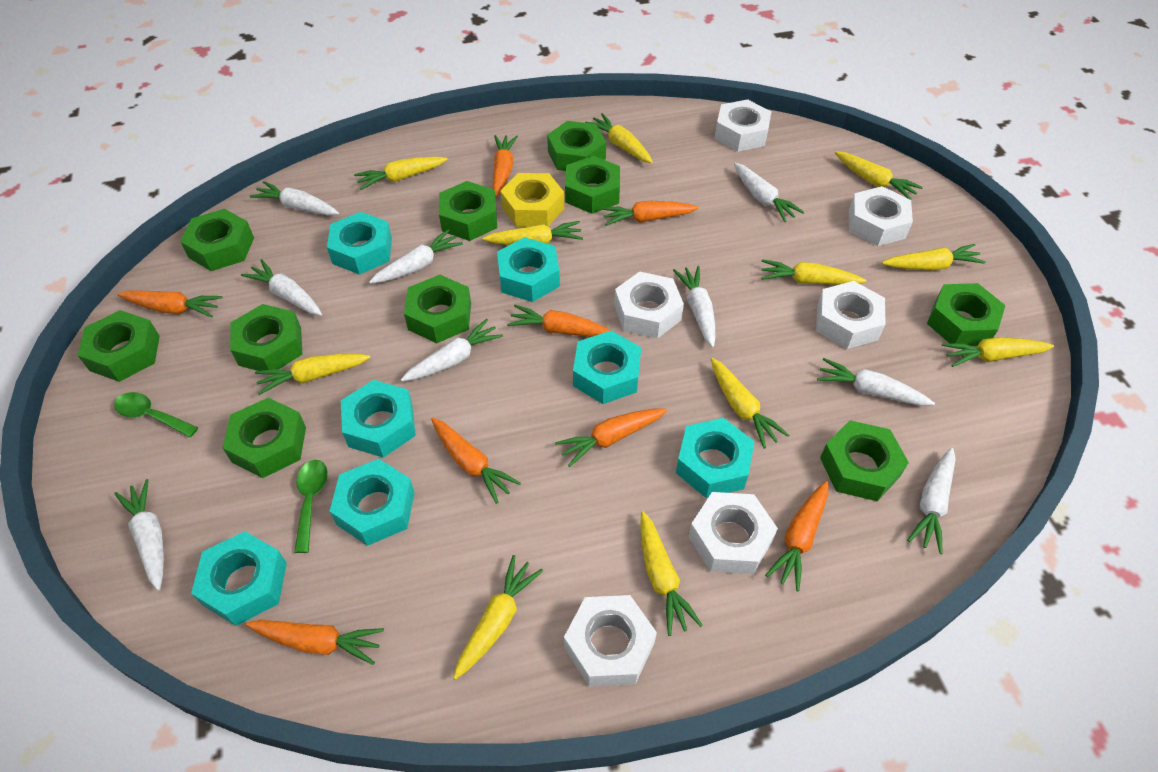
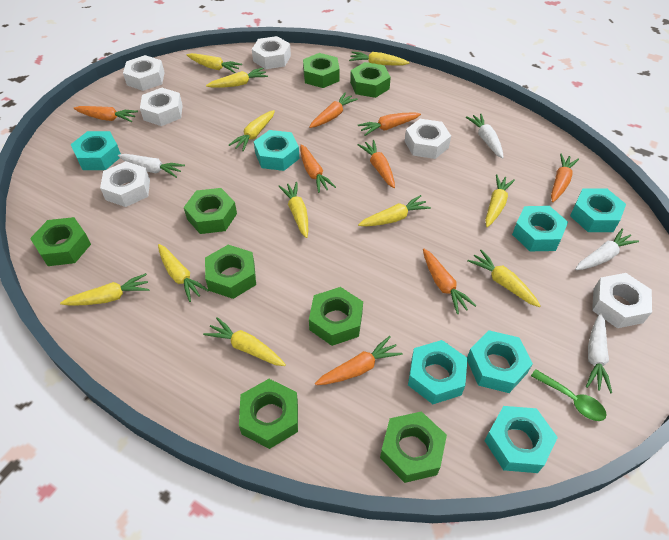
green nut: 10 -> 8
green spoon: 2 -> 1
white carrot: 9 -> 4
yellow nut: 1 -> 0

